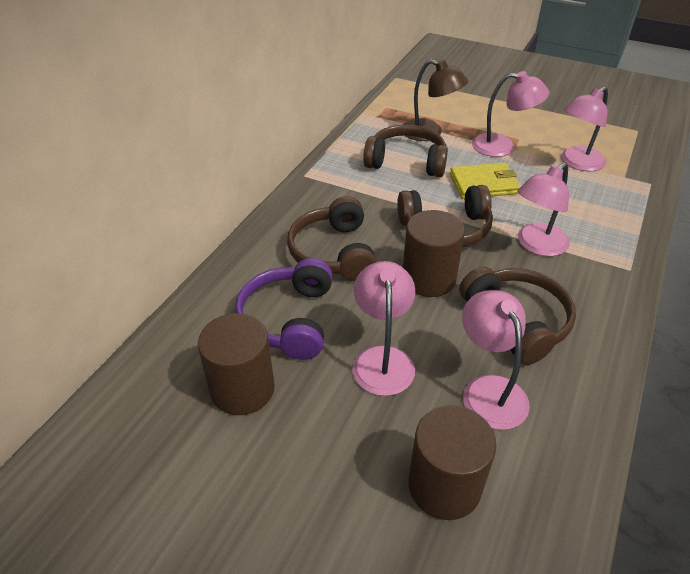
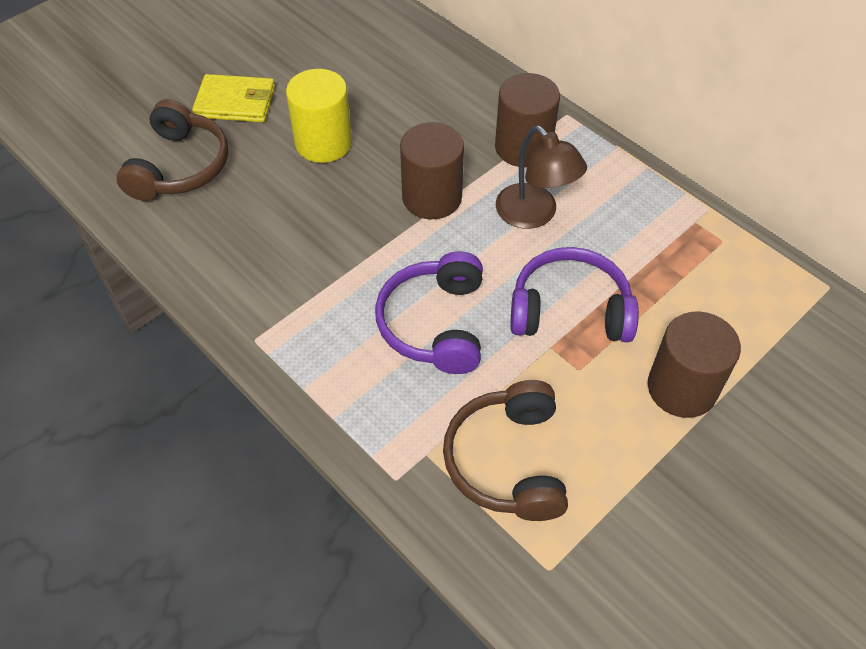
brown headphones: 4 -> 2
pink lamp: 5 -> 0
purple headphones: 1 -> 2
yellow cylinder: 0 -> 1

